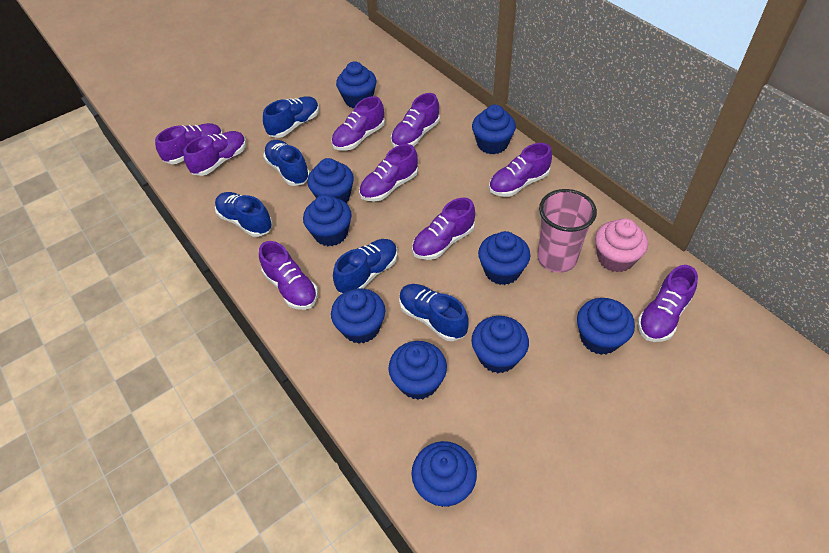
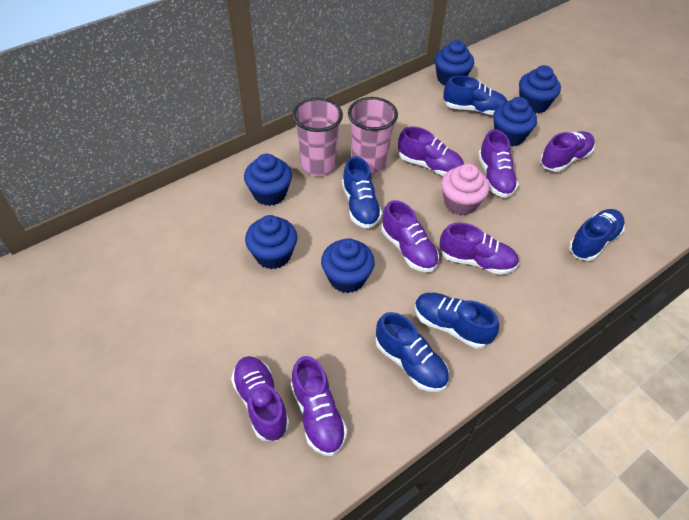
blue cupcake: 10 -> 6
pink cup: 1 -> 2
purple shoe: 9 -> 7

